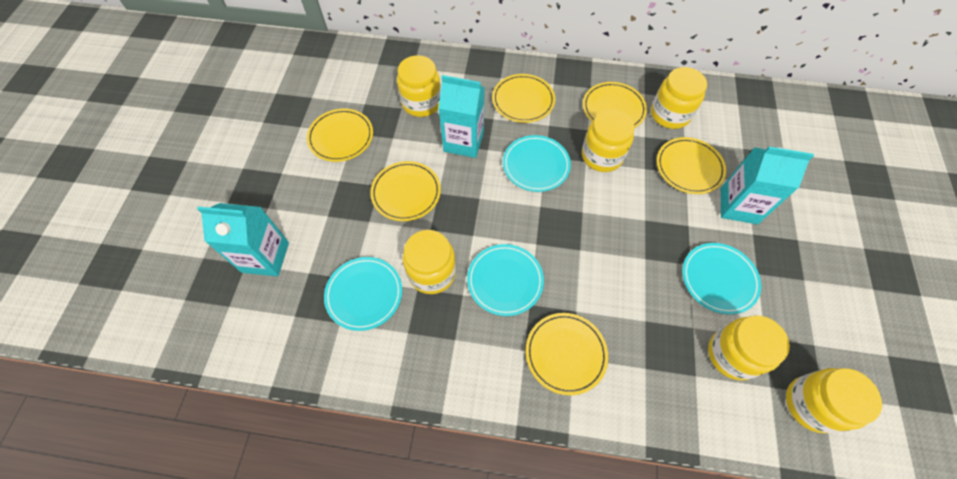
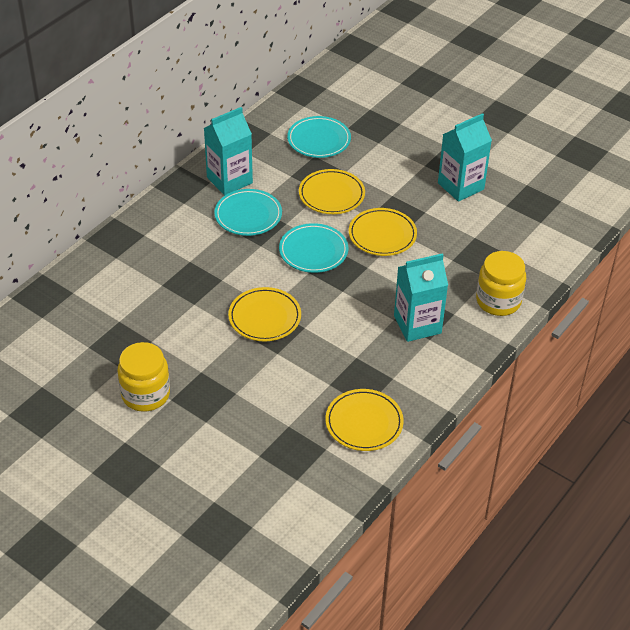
turquoise plate: 4 -> 3
yellow jar: 6 -> 2
yellow plate: 6 -> 4

